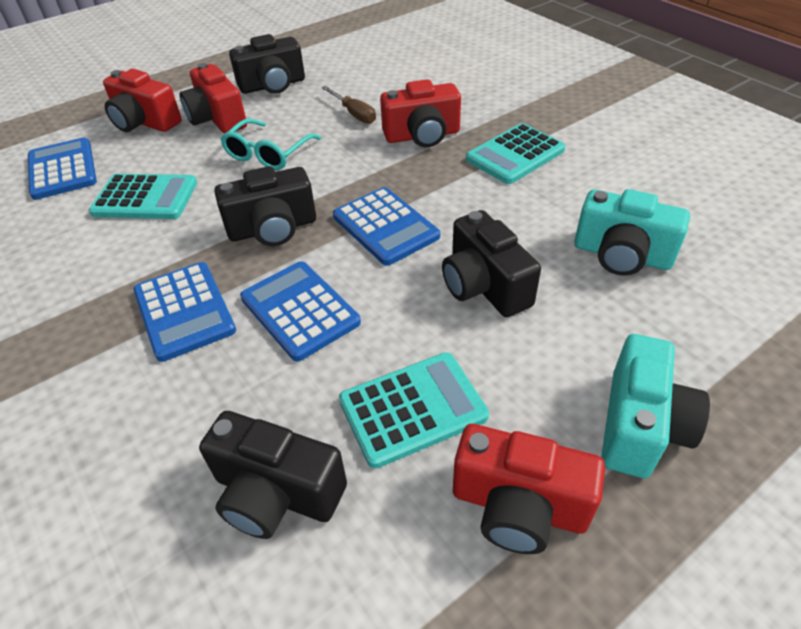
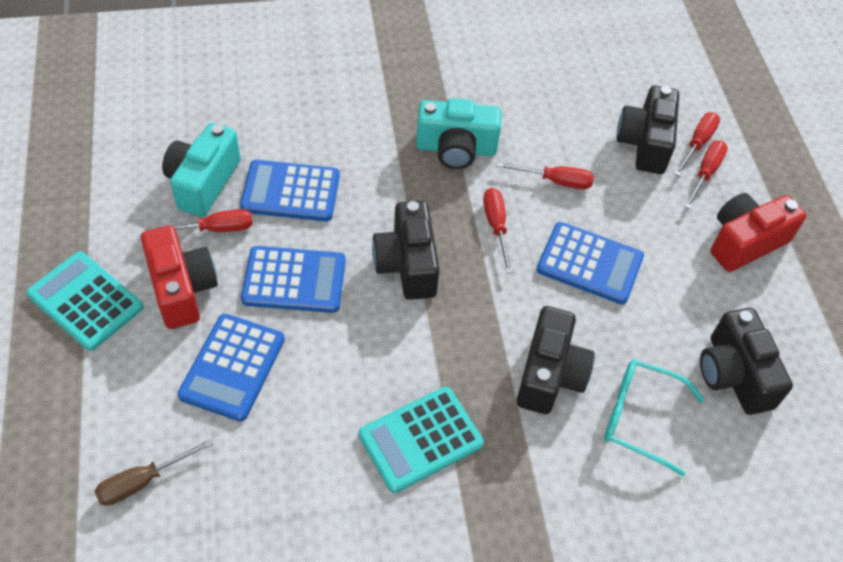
red camera: 4 -> 2
red screwdriver: 0 -> 5
turquoise calculator: 3 -> 2

